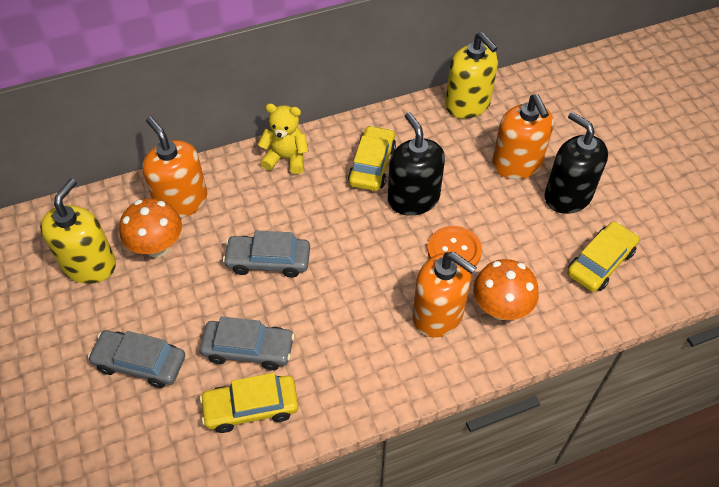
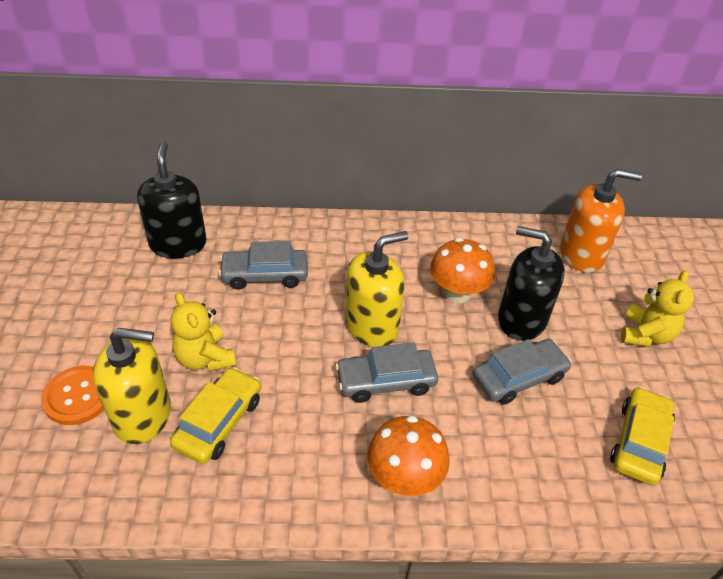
orange soap dispenser: 3 -> 1
yellow car: 3 -> 2
yellow teddy bear: 1 -> 2

